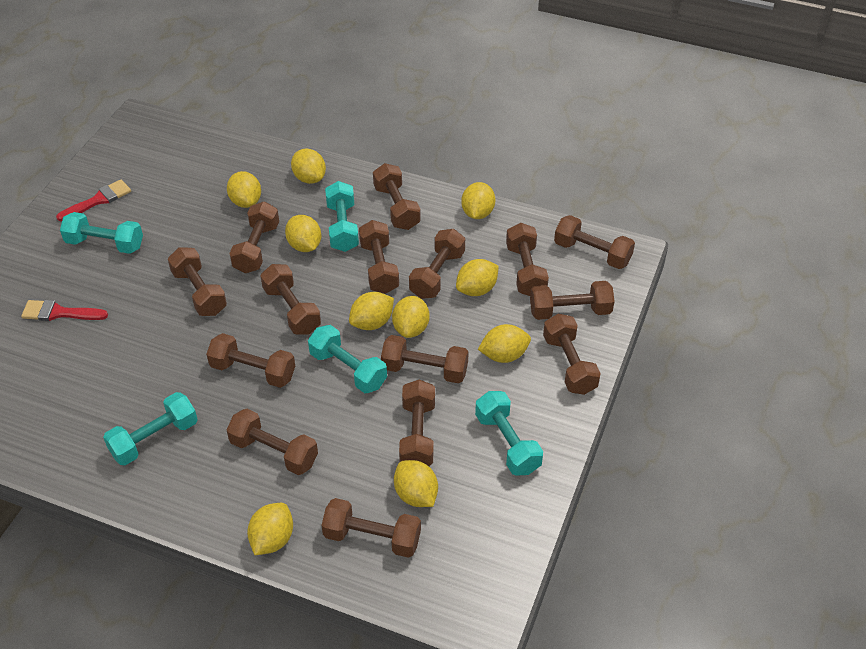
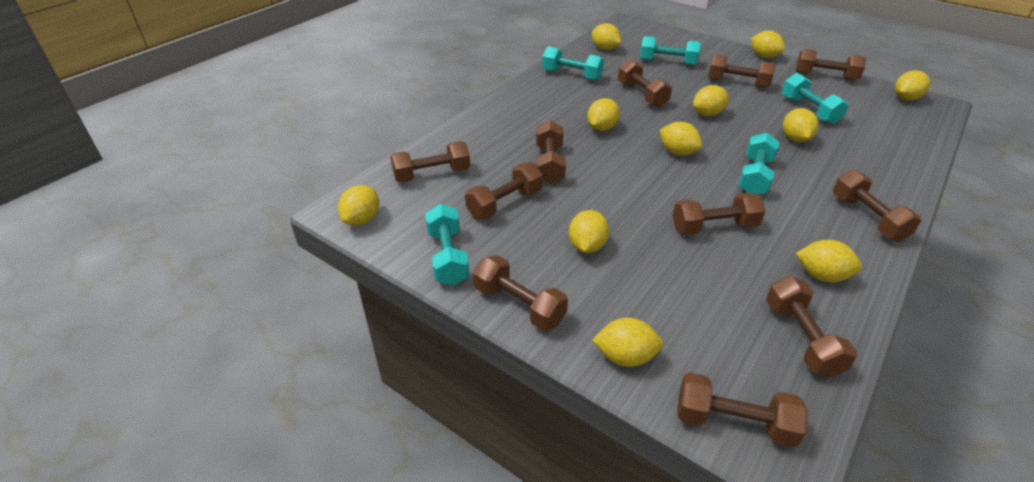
brown dumbbell: 15 -> 11
red brush: 2 -> 0
yellow lemon: 10 -> 11

